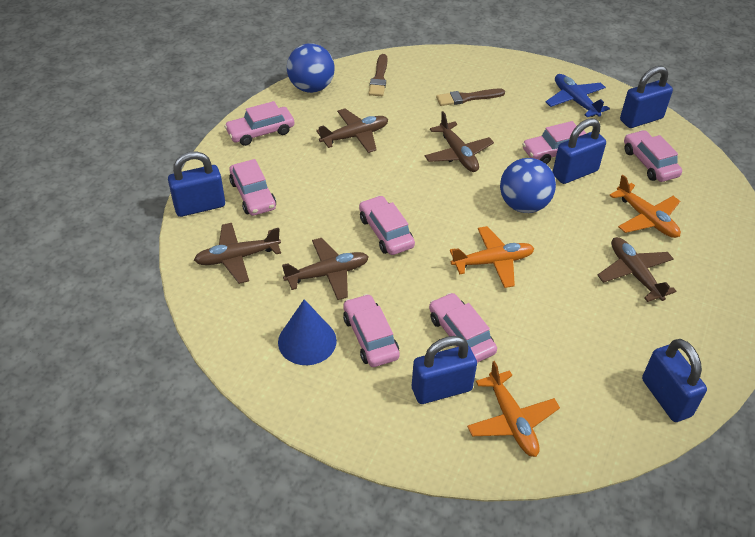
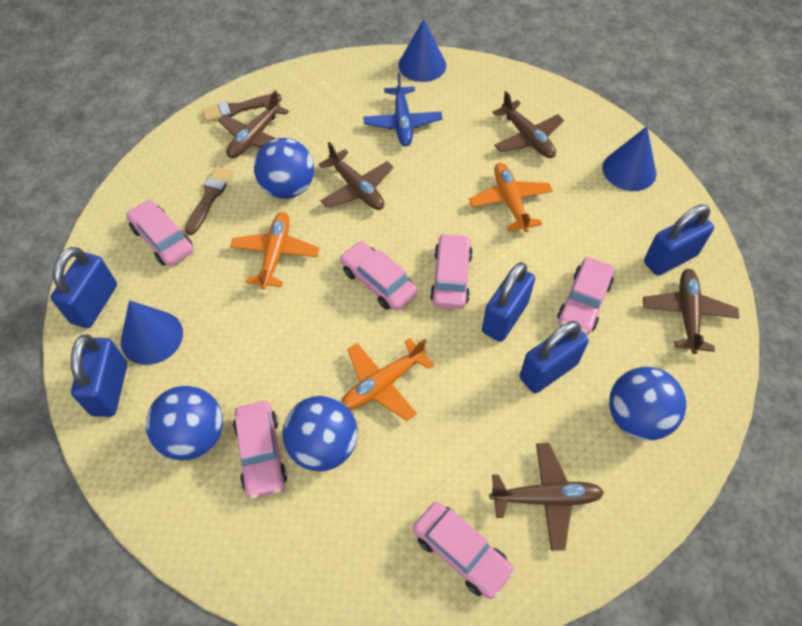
blue ball: 2 -> 4
blue cone: 1 -> 3
pink car: 7 -> 6

